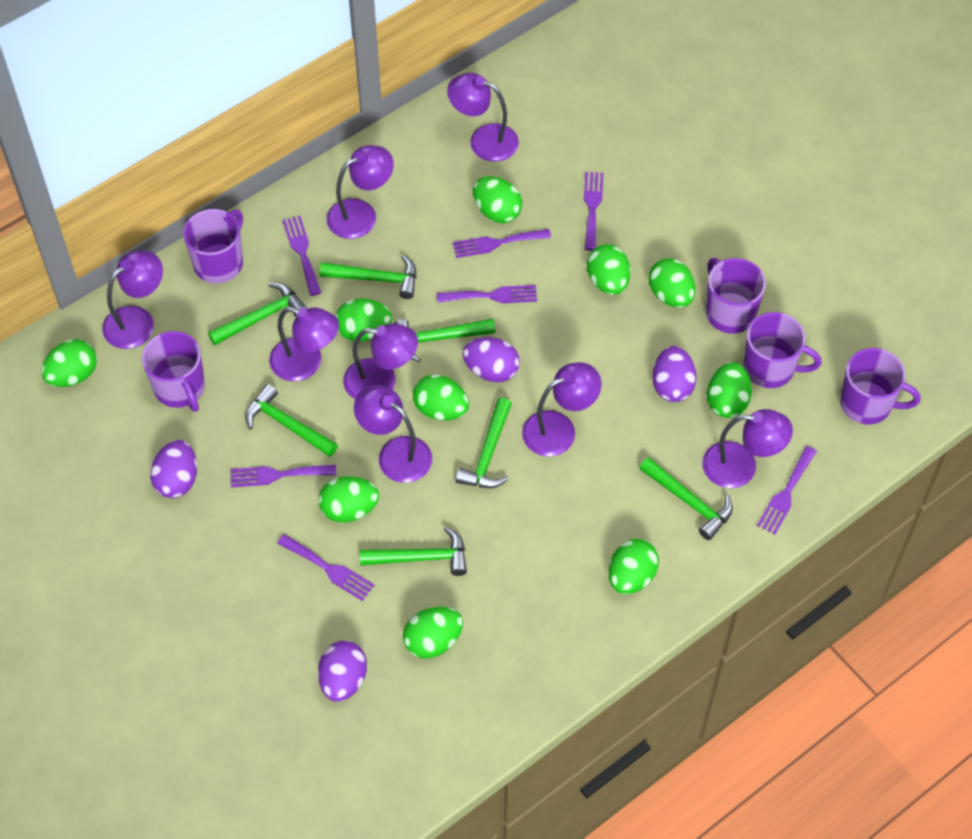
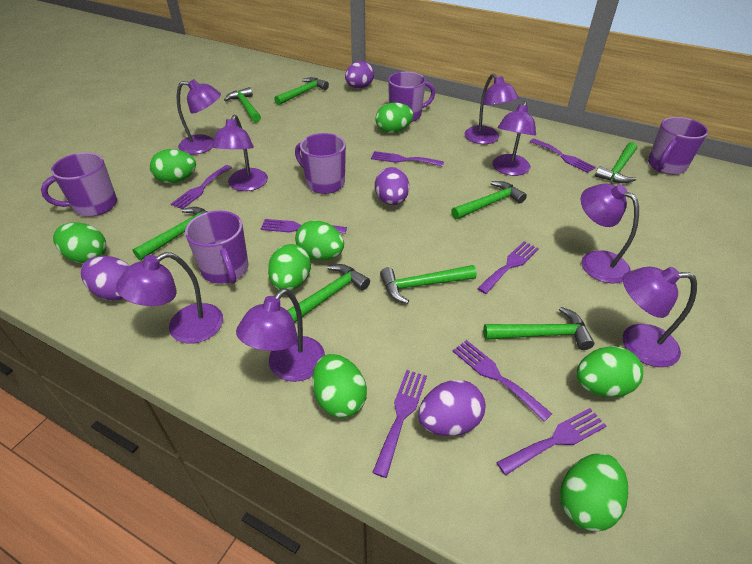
green egg: 10 -> 8
green hammer: 7 -> 8
purple fork: 7 -> 8

